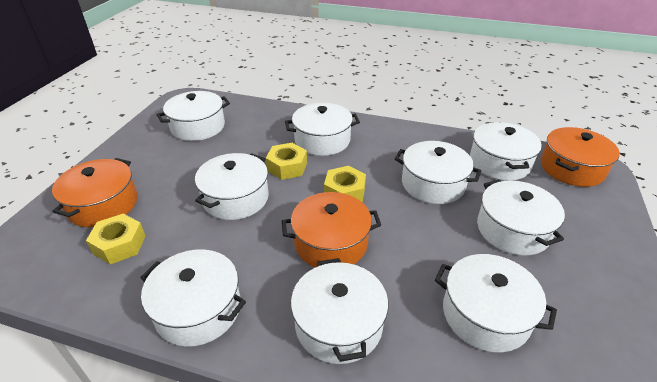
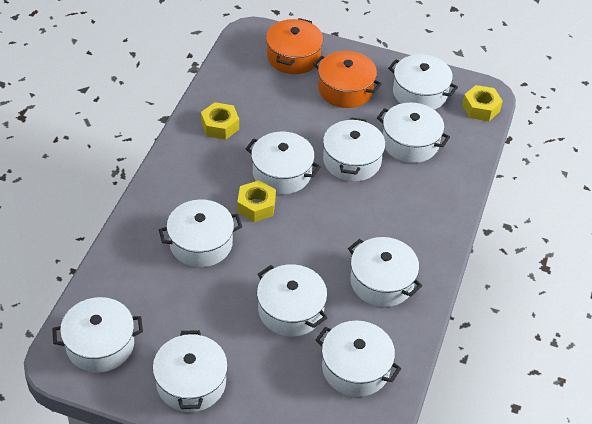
orange pot: 3 -> 2
white pot: 9 -> 10

